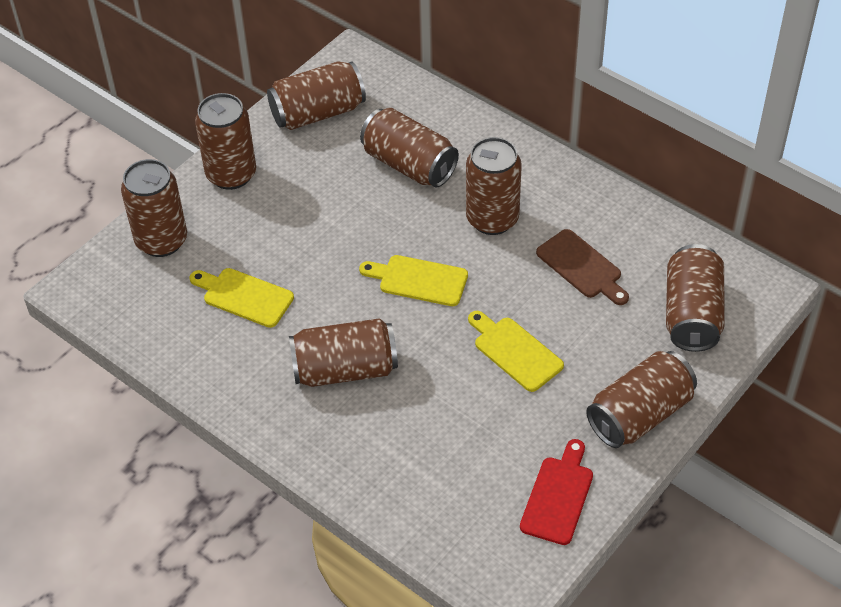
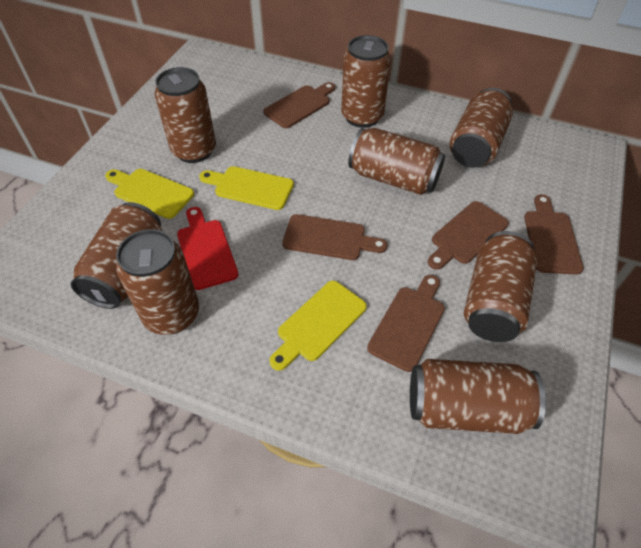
brown cutting board: 1 -> 5

